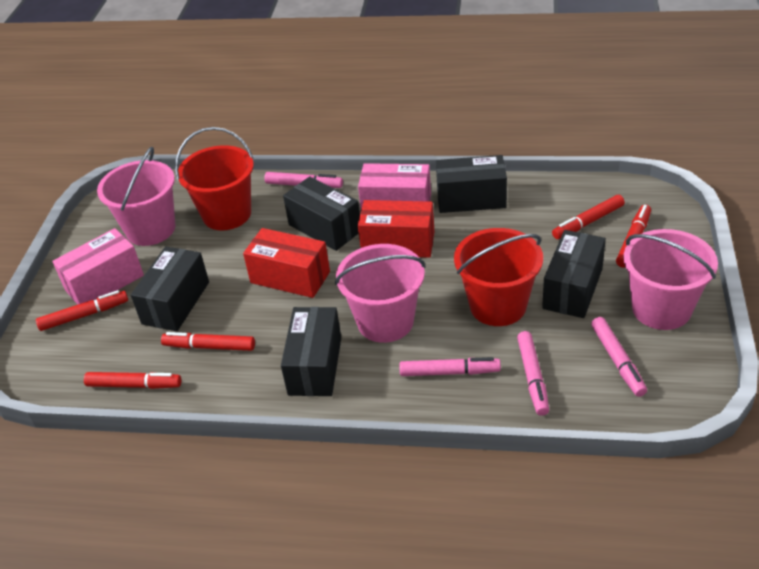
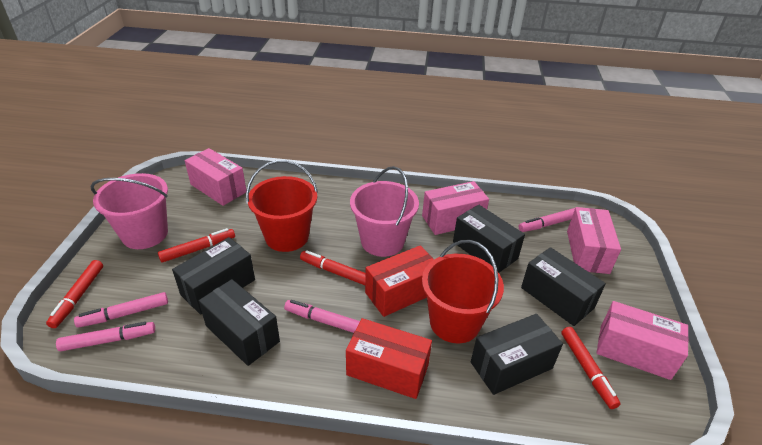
pink box: 2 -> 4
pink bucket: 3 -> 2
red marker: 5 -> 4

